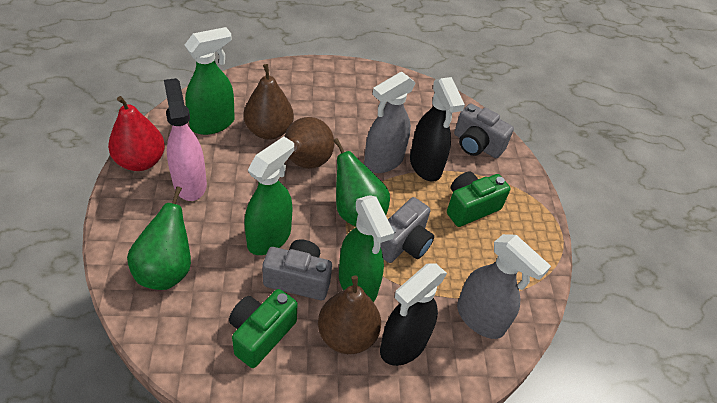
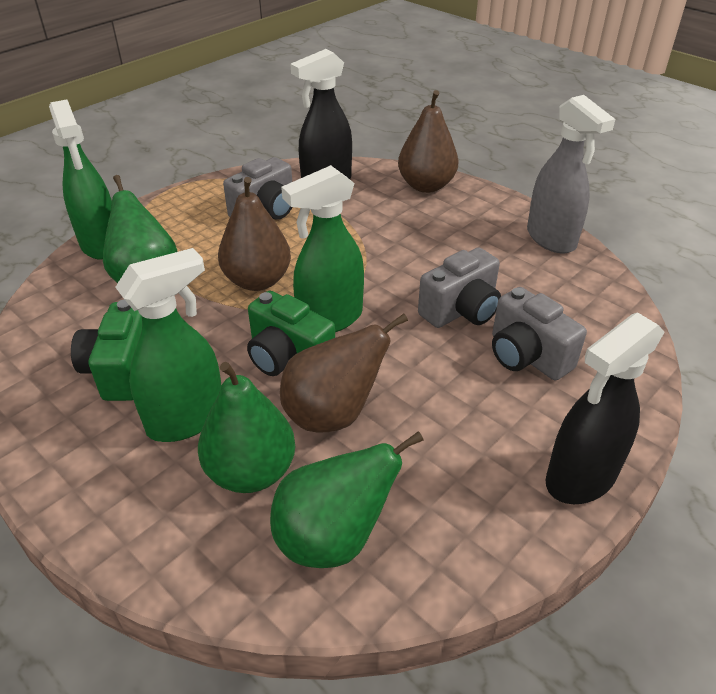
green pear: 2 -> 3
grey spray bottle: 2 -> 1
pink spray bottle: 1 -> 0
red pear: 1 -> 0

